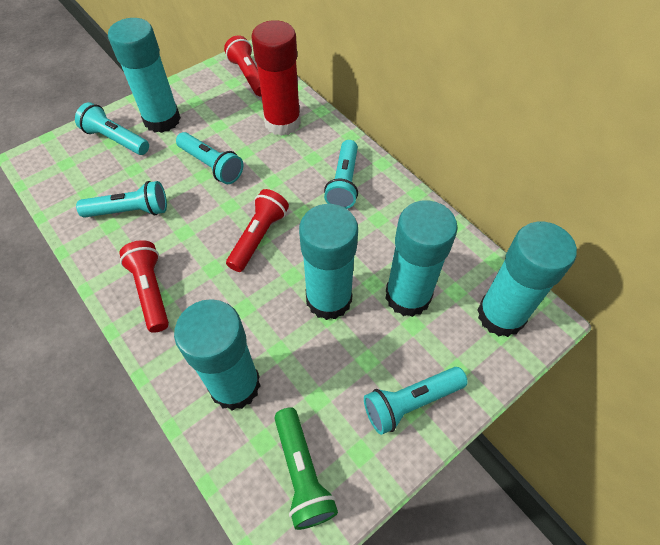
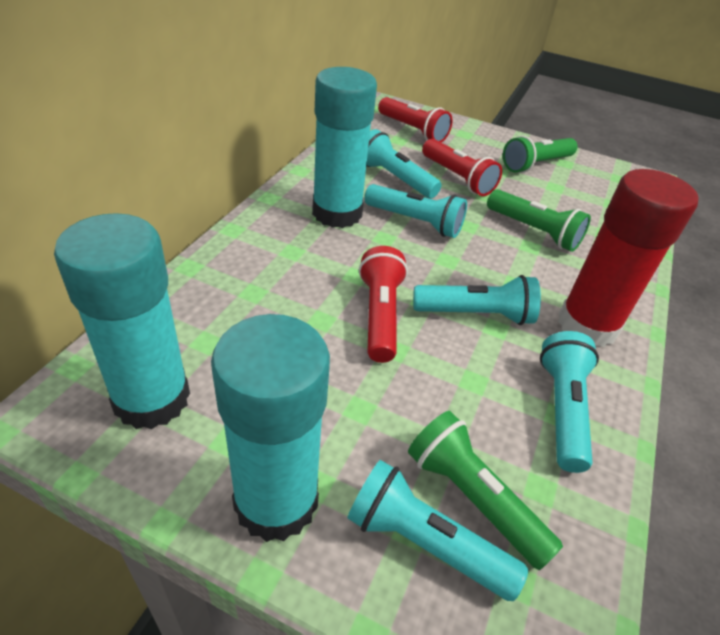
green flashlight: 1 -> 3
turquoise glue stick: 5 -> 3

